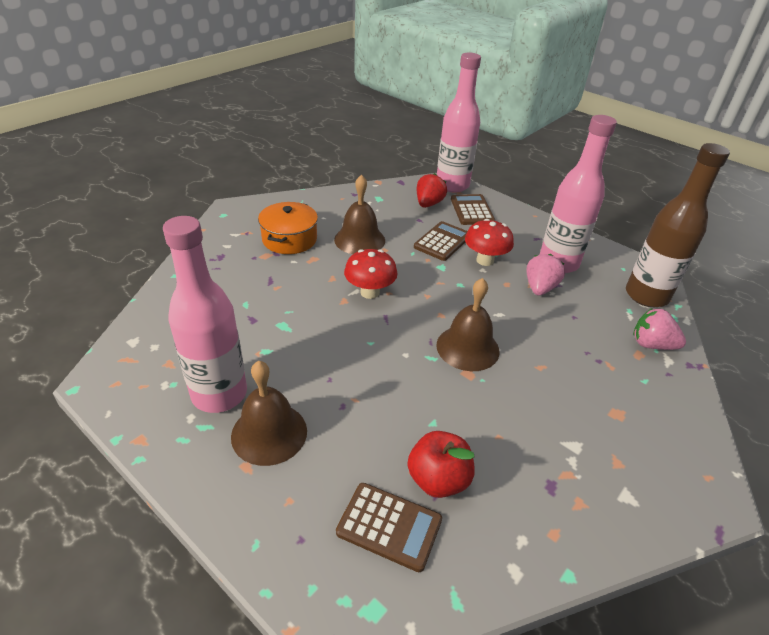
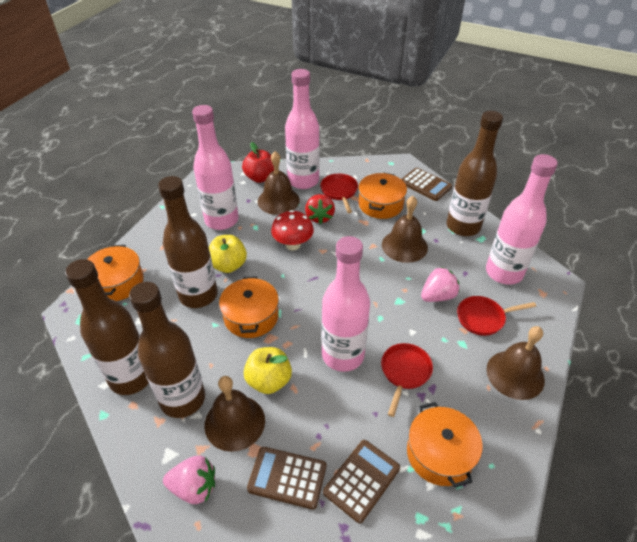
brown bell: 3 -> 4
brown bottle: 1 -> 4
orange pot: 1 -> 4
pink bottle: 3 -> 4
red mushroom: 2 -> 1
red pan: 0 -> 3
yellow apple: 0 -> 2

